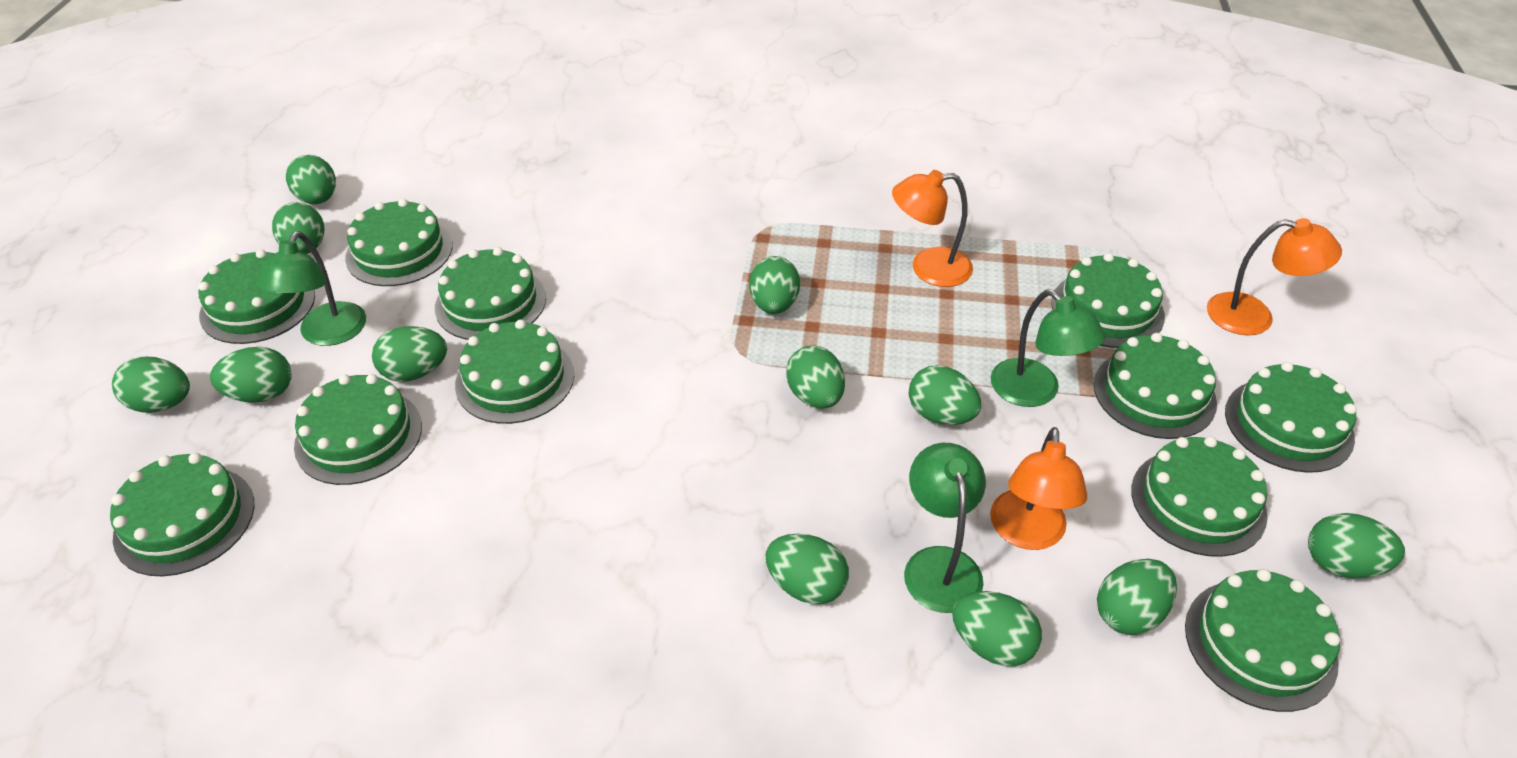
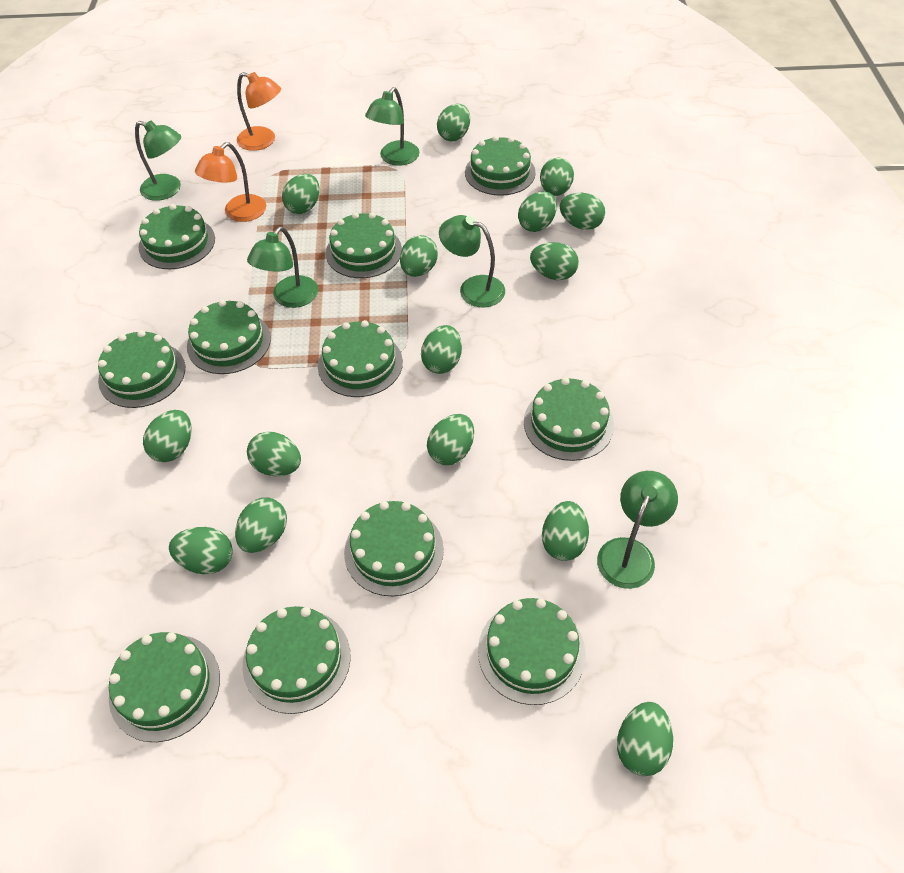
green egg: 12 -> 15
green lamp: 3 -> 5
orange lamp: 3 -> 2

